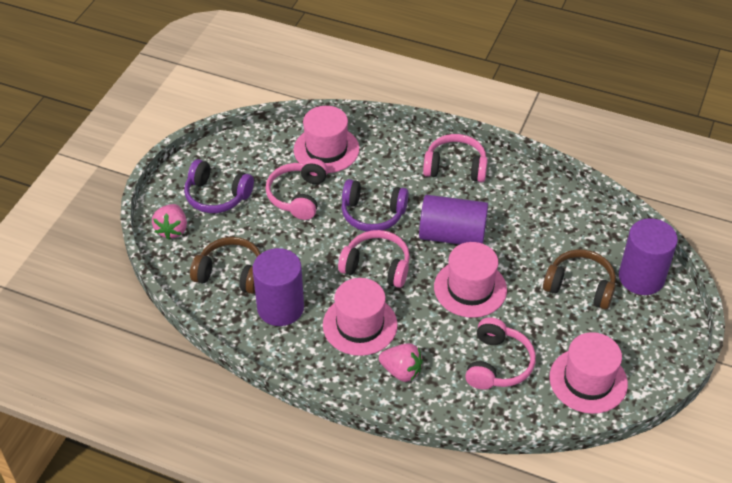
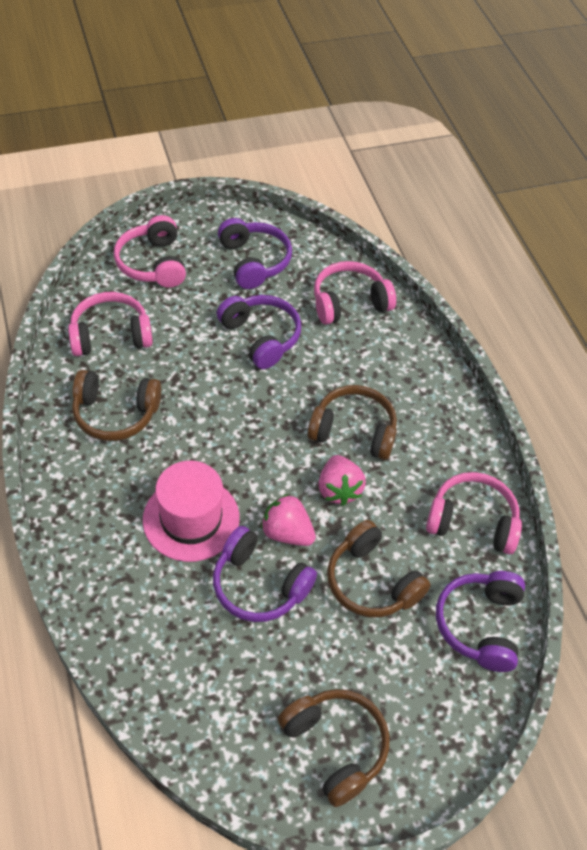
brown headphones: 2 -> 4
pink hat: 4 -> 1
purple cylinder: 3 -> 0
purple headphones: 2 -> 4

